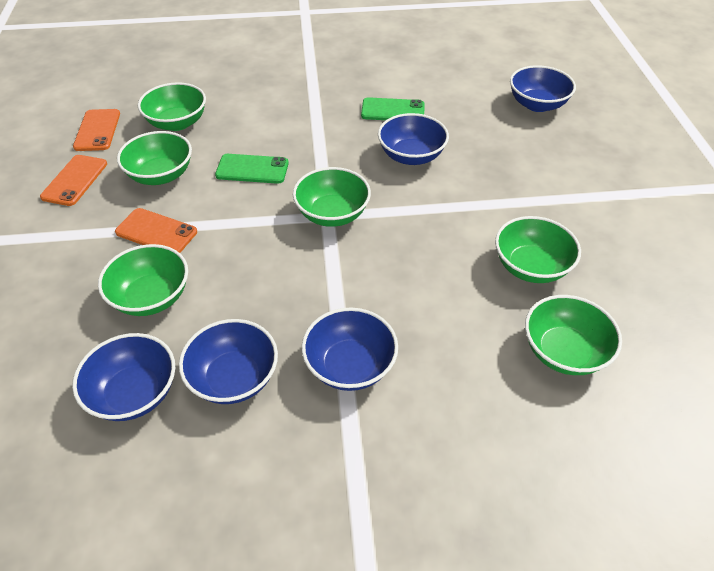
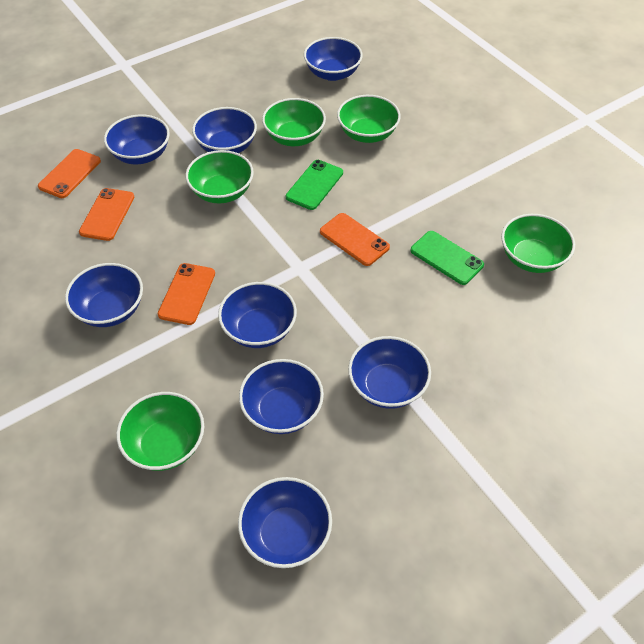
blue bowl: 5 -> 8
green bowl: 6 -> 5
orange phone: 3 -> 4

